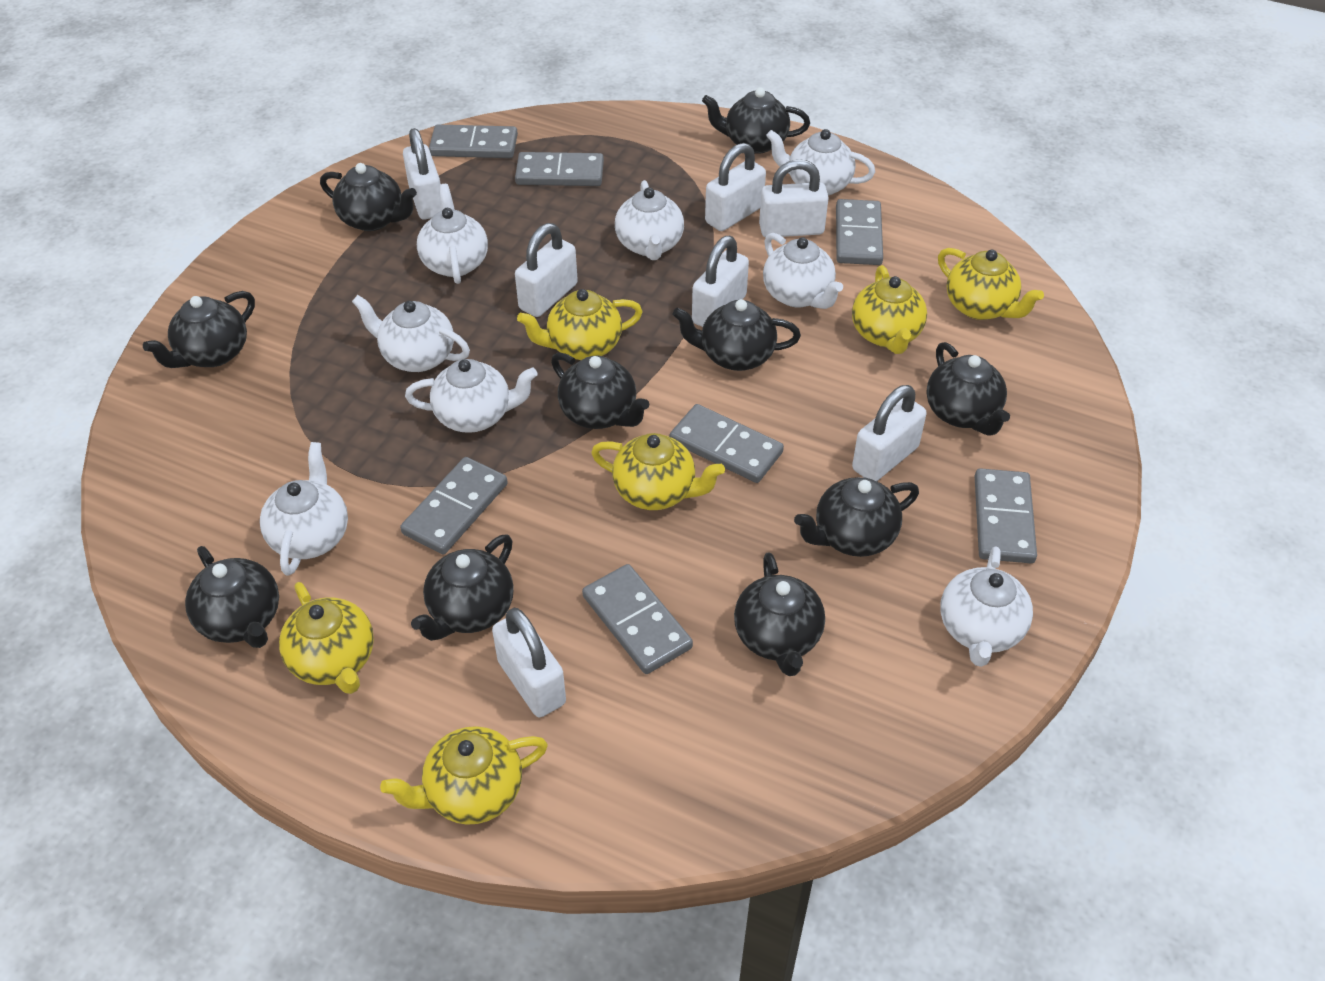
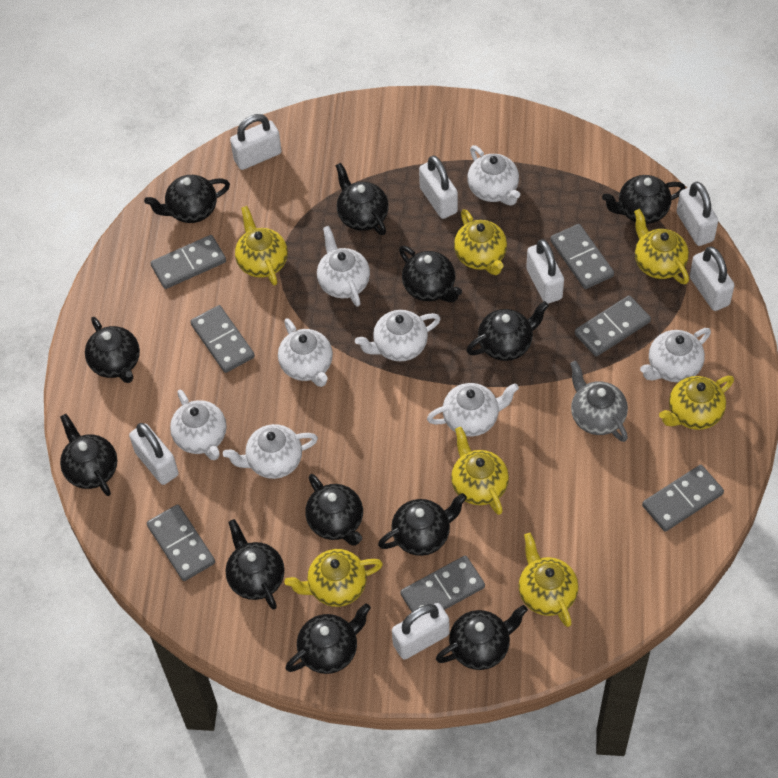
black teapot: 10 -> 12
grey teapot: 0 -> 1
yellow teapot: 6 -> 7

